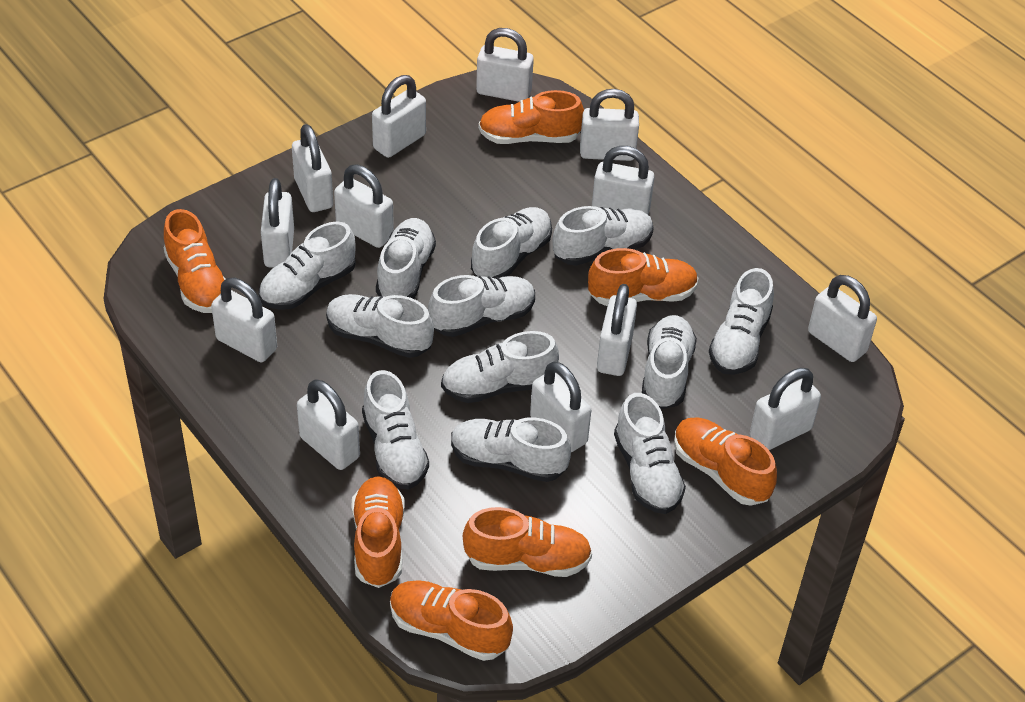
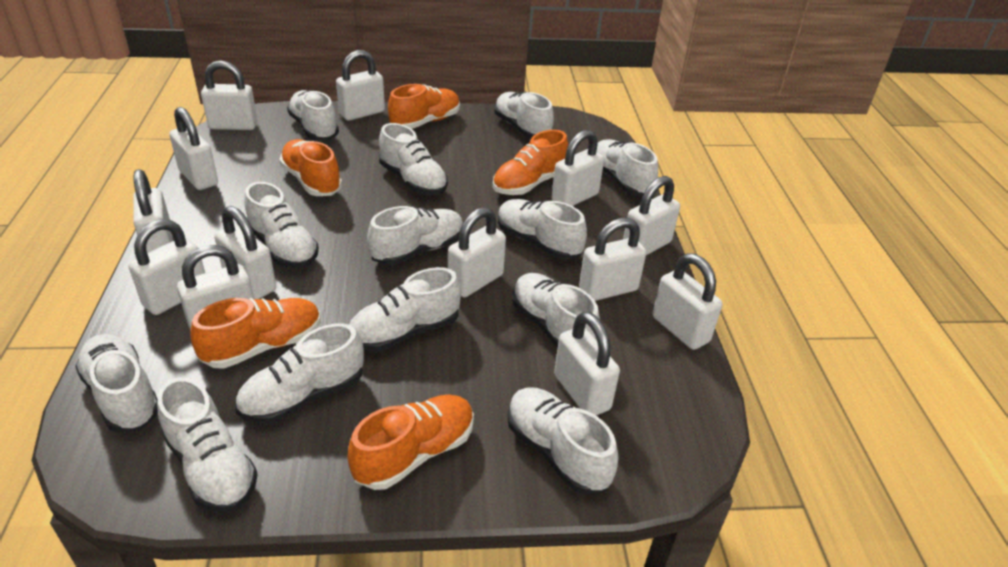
orange shoe: 7 -> 5
white shoe: 12 -> 13

